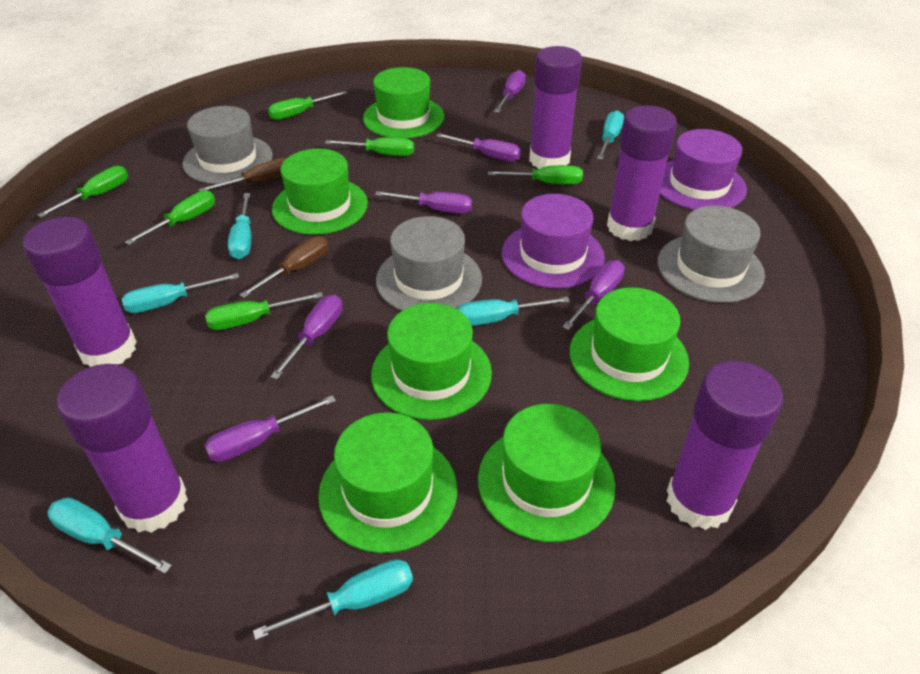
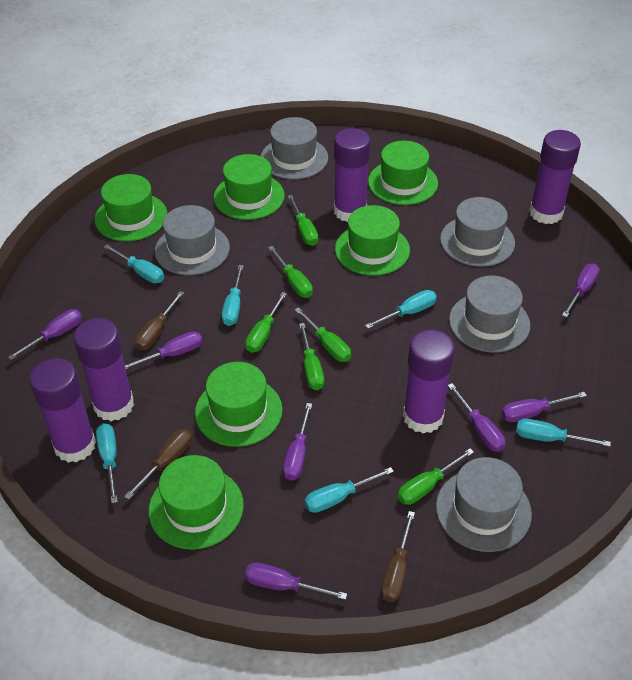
brown screwdriver: 2 -> 3
grey hat: 3 -> 5
purple hat: 2 -> 0
purple screwdriver: 6 -> 7

